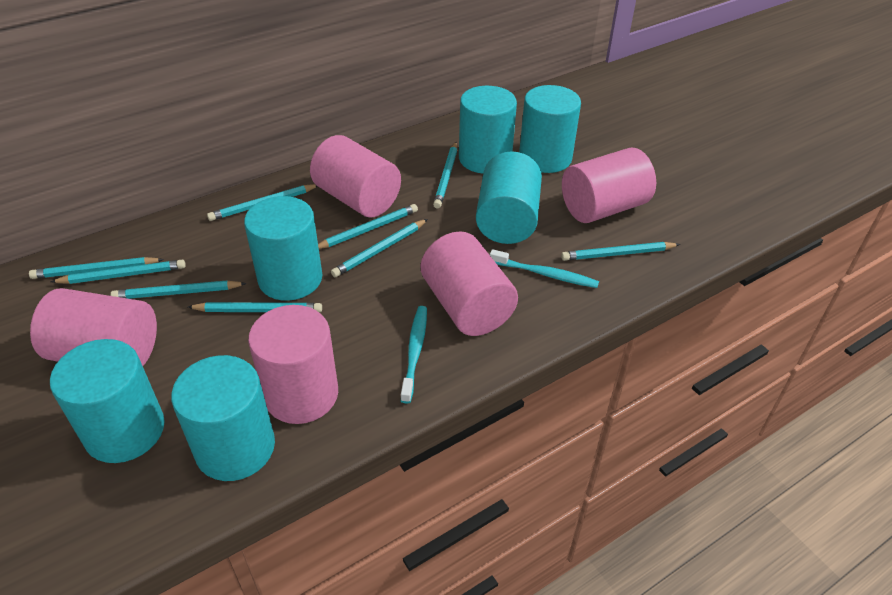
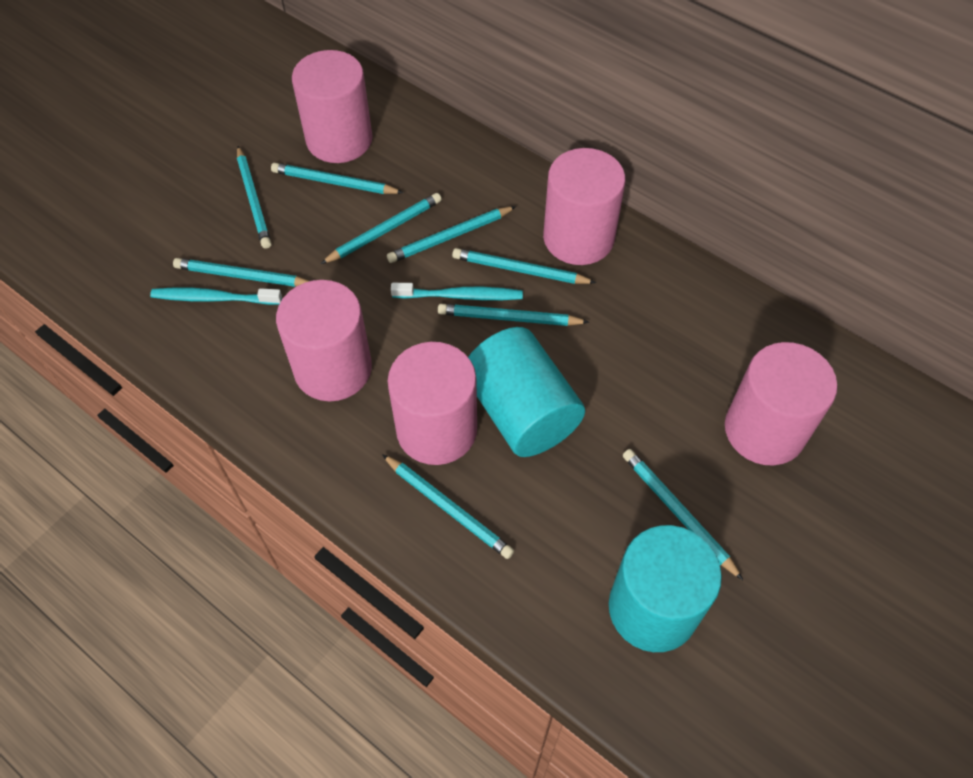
turquoise cylinder: 6 -> 2

